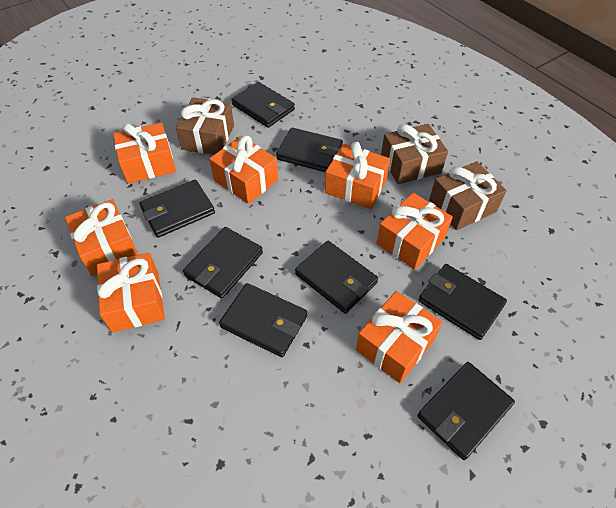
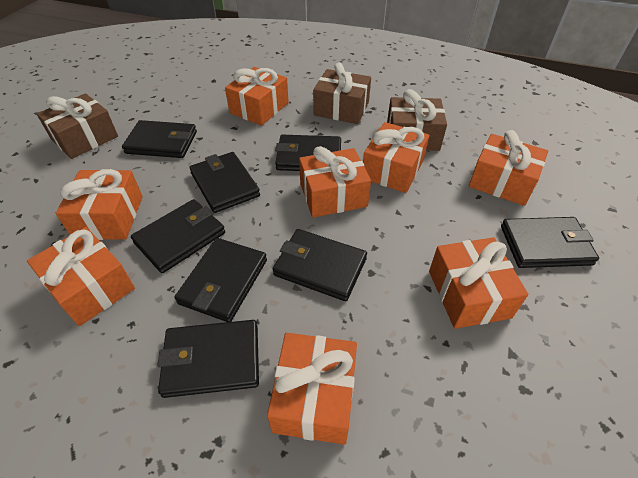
orange gift: 7 -> 8

